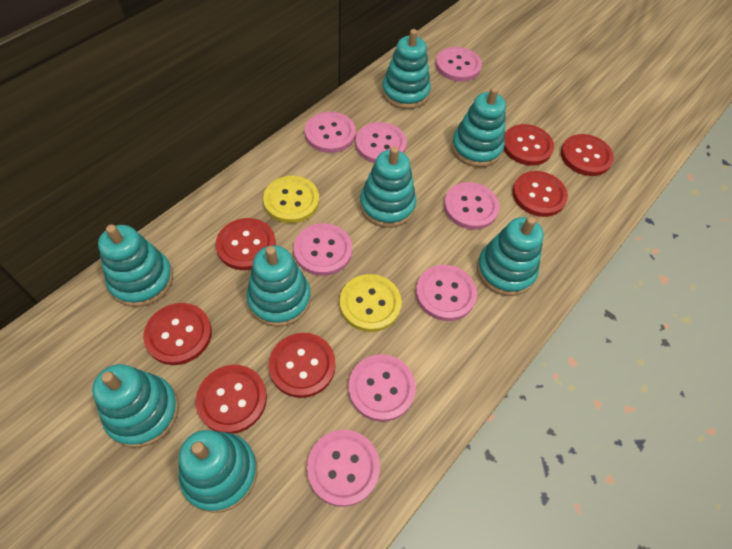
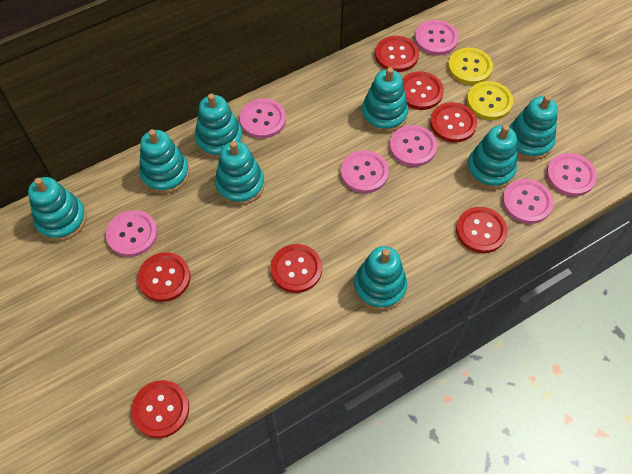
pink button: 8 -> 7

